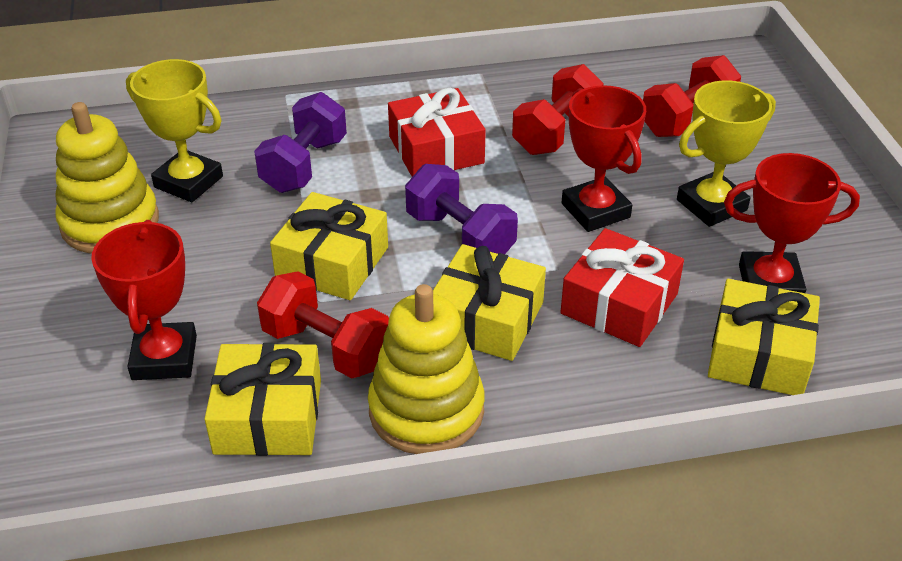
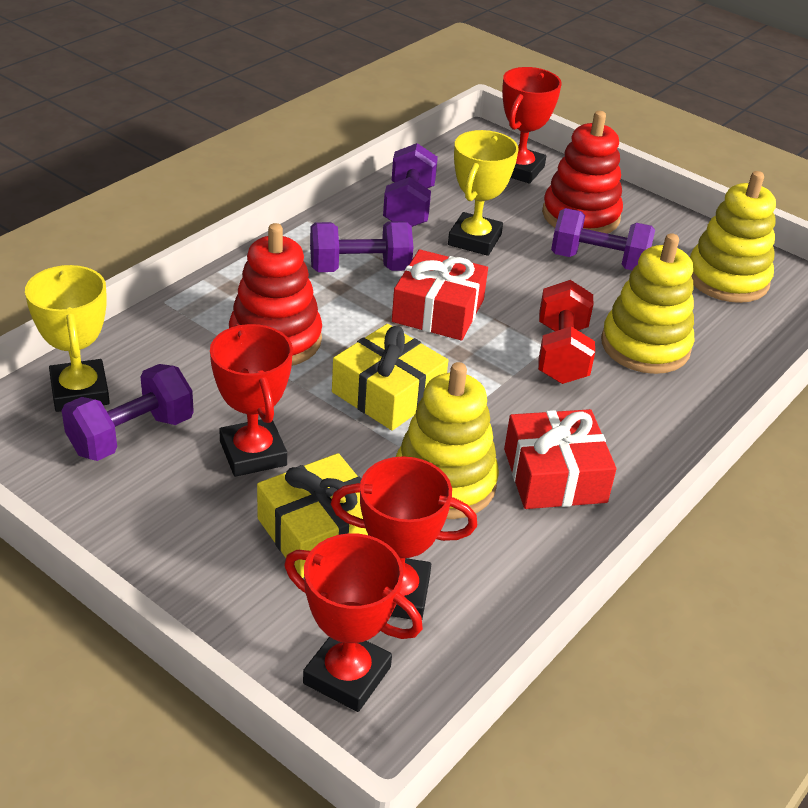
purple dumbbell: 2 -> 4
red dumbbell: 3 -> 1
red stacking toy: 0 -> 2
red trophy: 3 -> 4
yellow gift: 4 -> 2
yellow stacking toy: 2 -> 3

